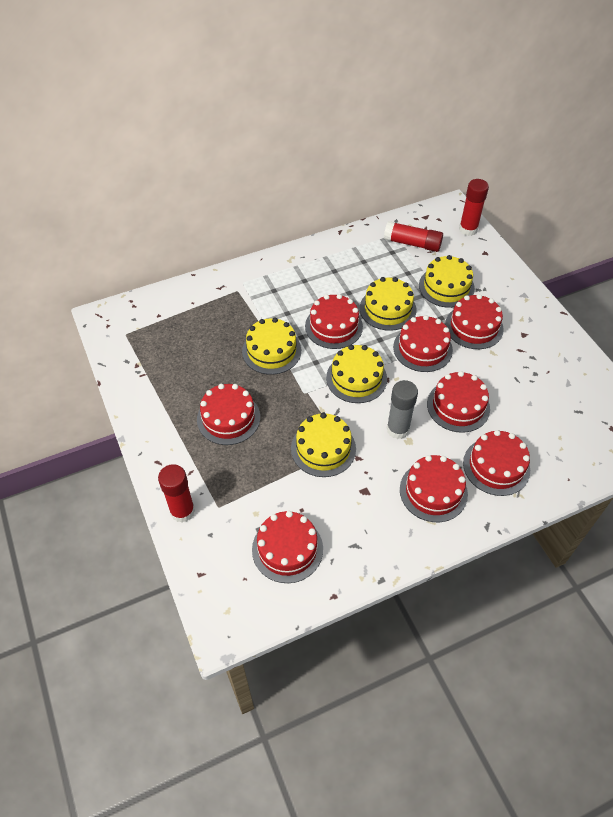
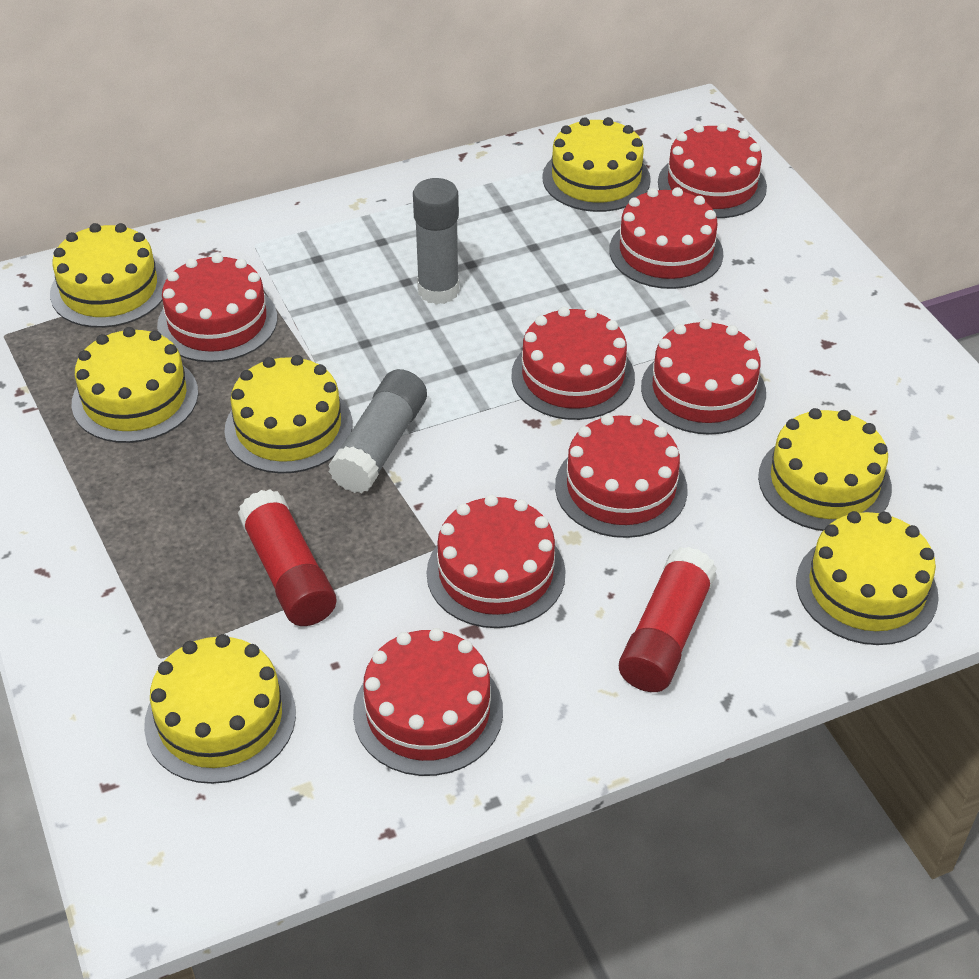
grey glue stick: 1 -> 2
red glue stick: 3 -> 2
yellow cake: 5 -> 7

